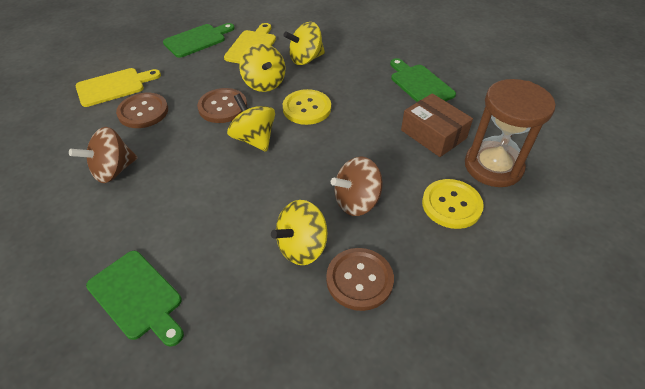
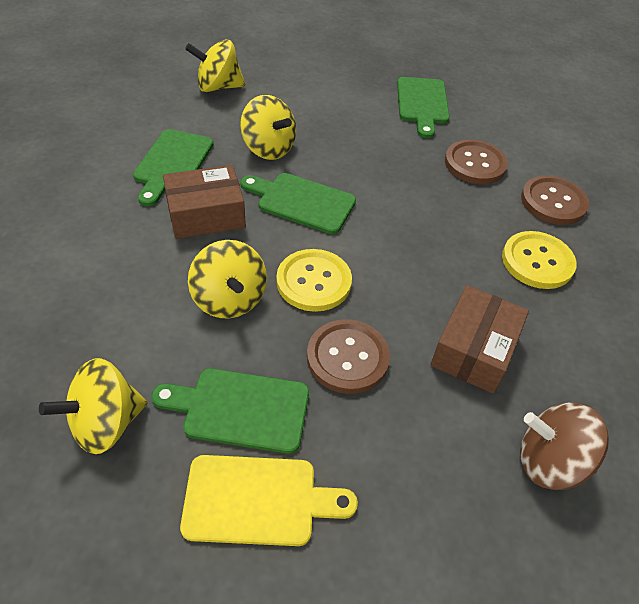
brown box: 1 -> 2
brown hourglass: 1 -> 0
brown spinning top: 2 -> 1
green cutting board: 3 -> 4
yellow cutting board: 2 -> 1

